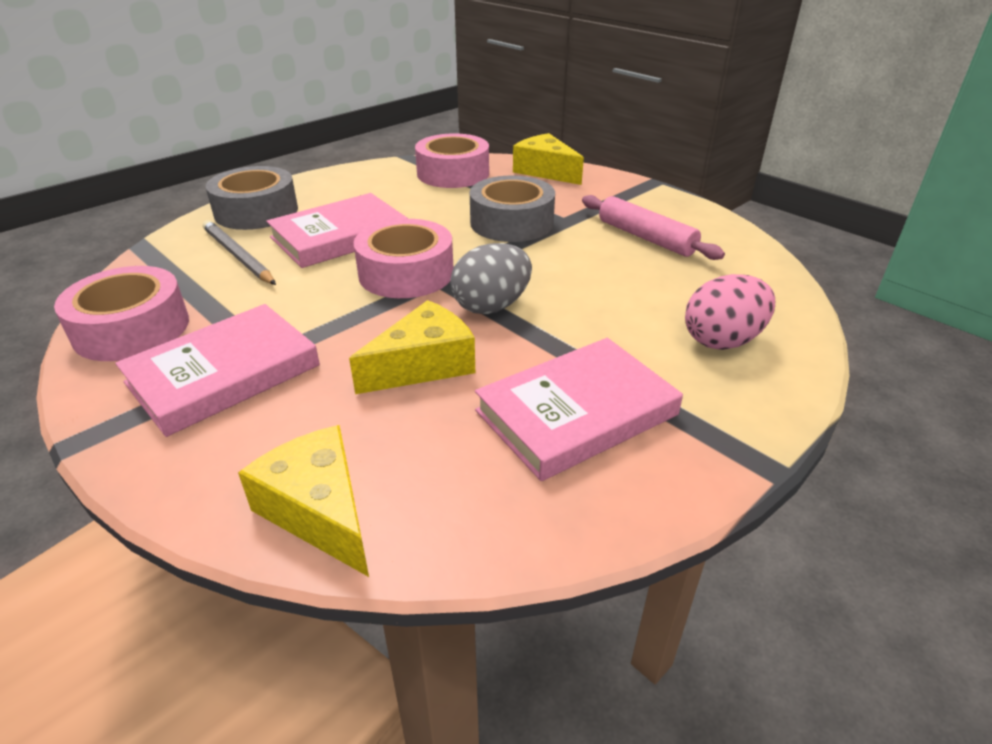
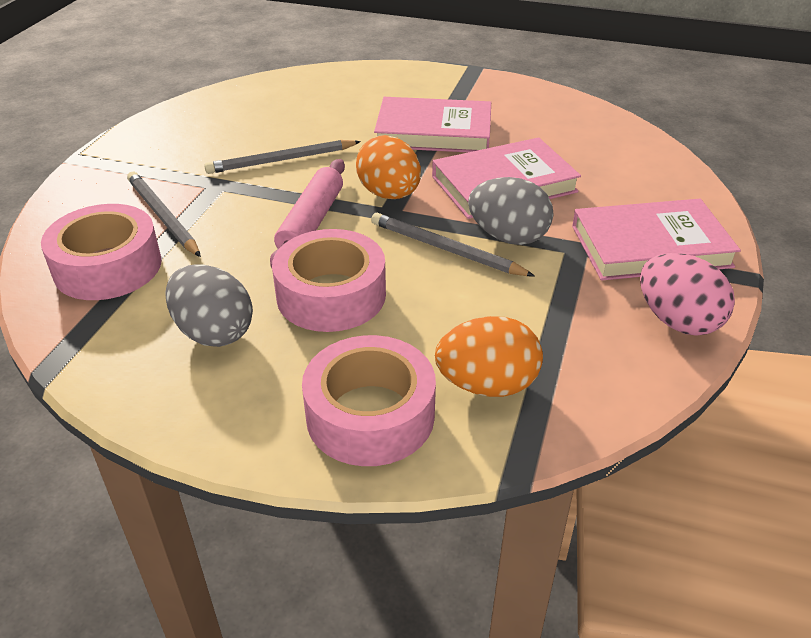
grey egg: 1 -> 2
grey pencil: 1 -> 3
grey tape: 2 -> 0
orange egg: 0 -> 2
yellow cheese: 3 -> 0

